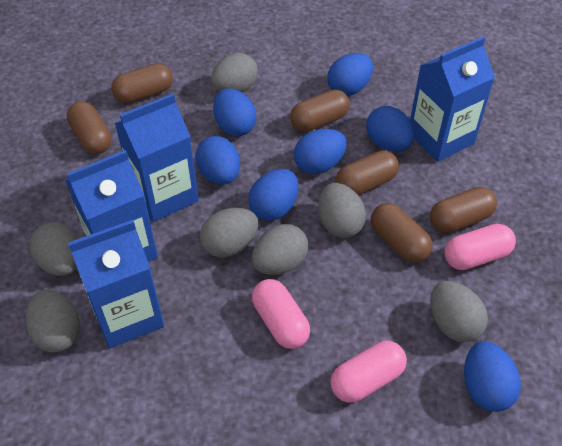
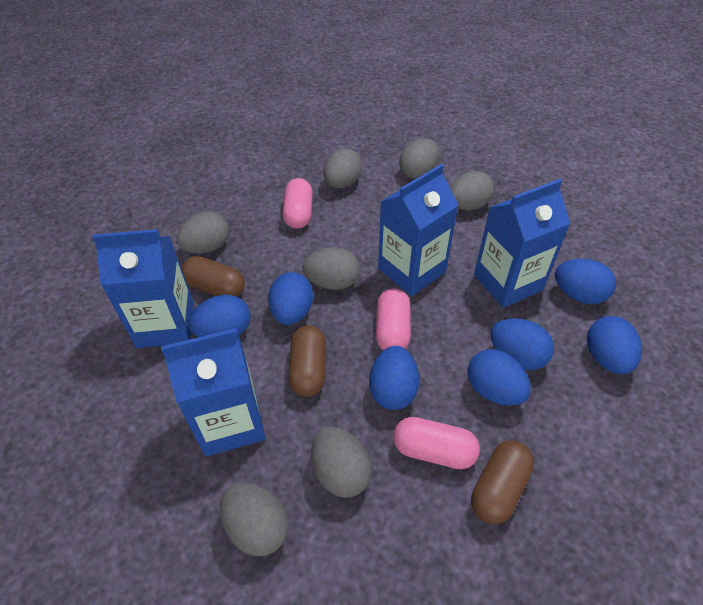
brown capsule: 6 -> 3

